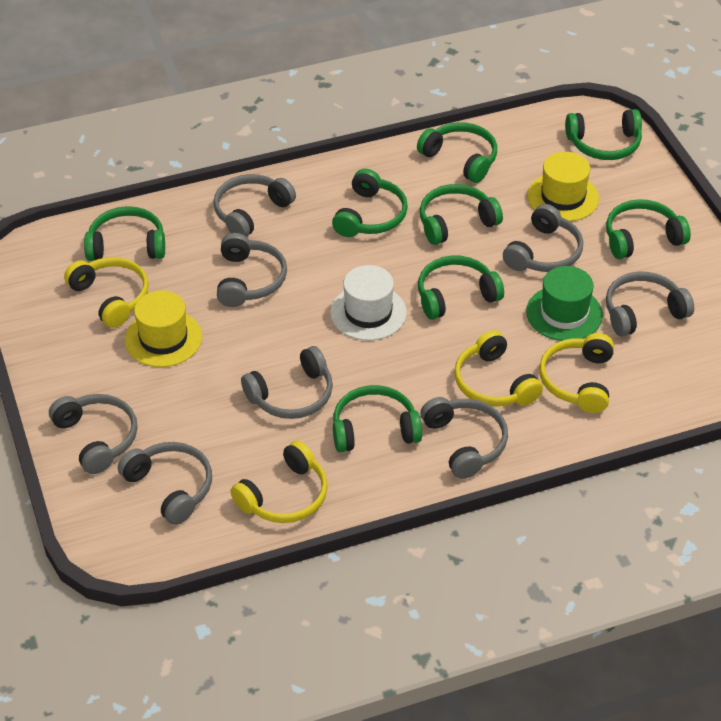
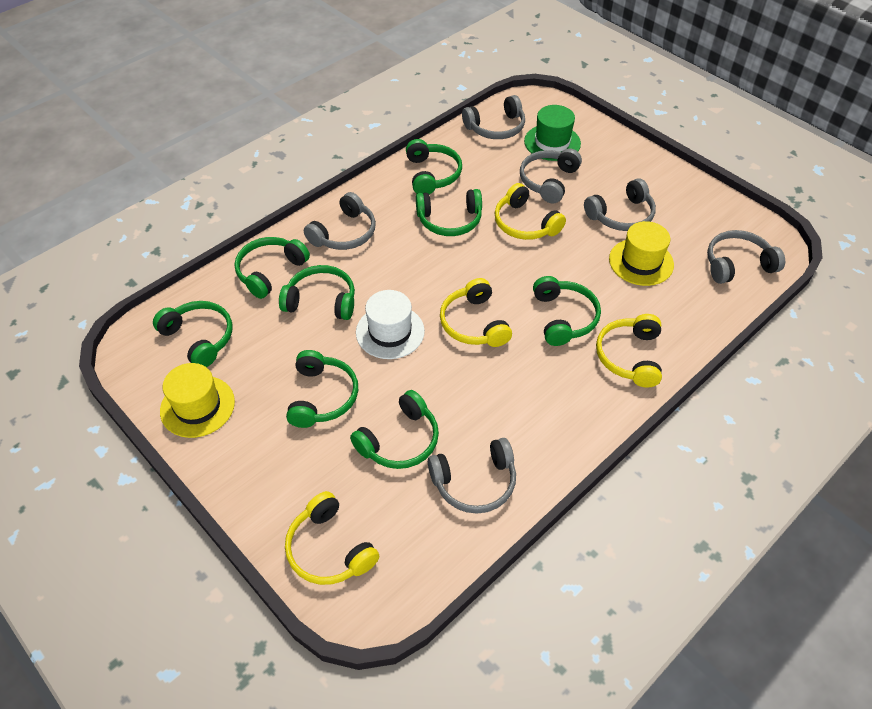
grey headphones: 8 -> 6

